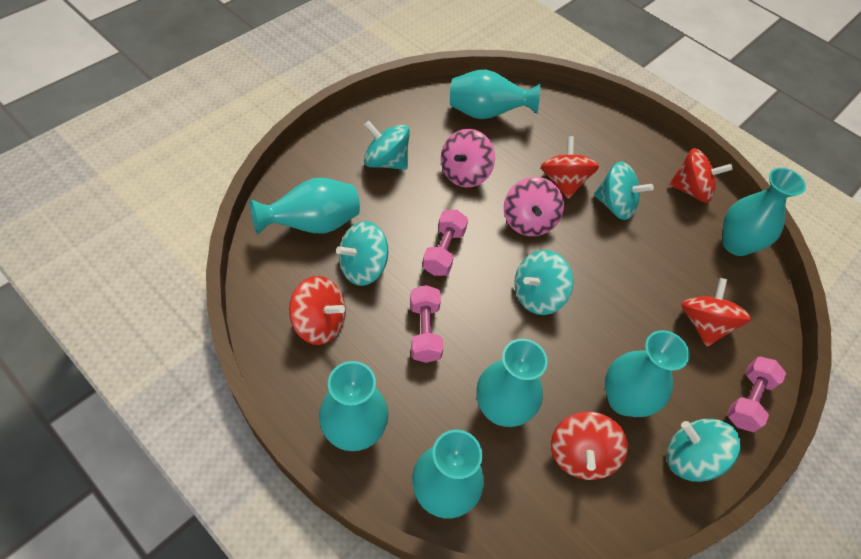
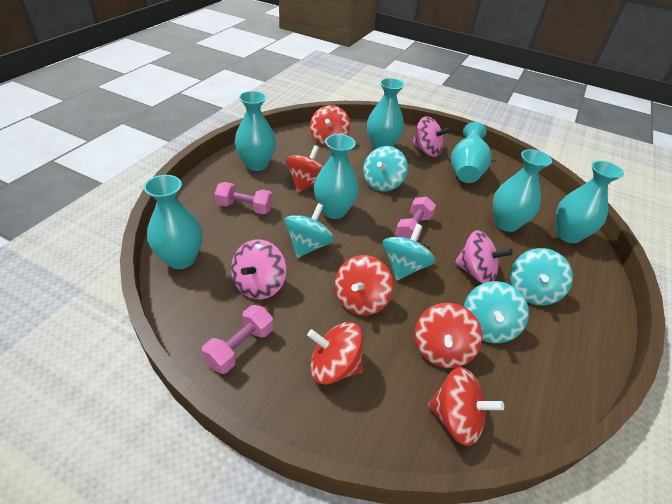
pink spinning top: 2 -> 3
red spinning top: 5 -> 6

